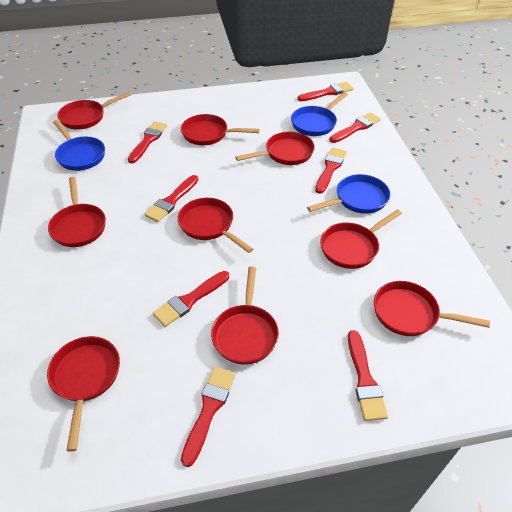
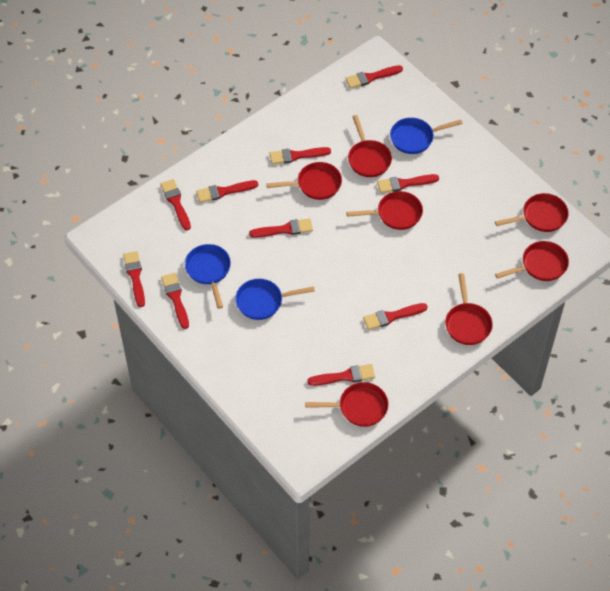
red brush: 8 -> 10
red pan: 9 -> 7

